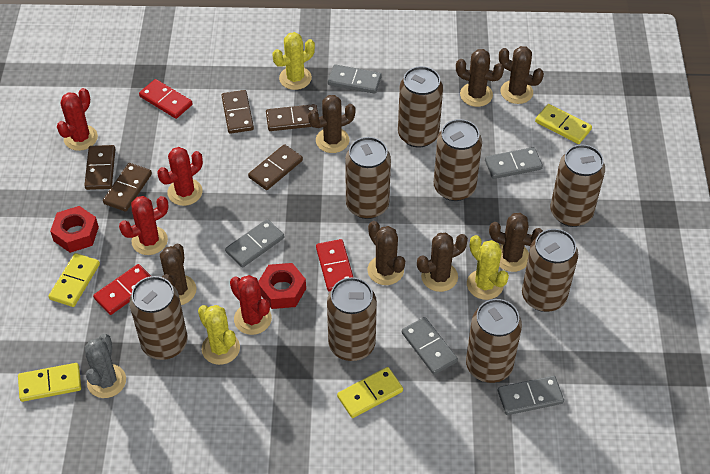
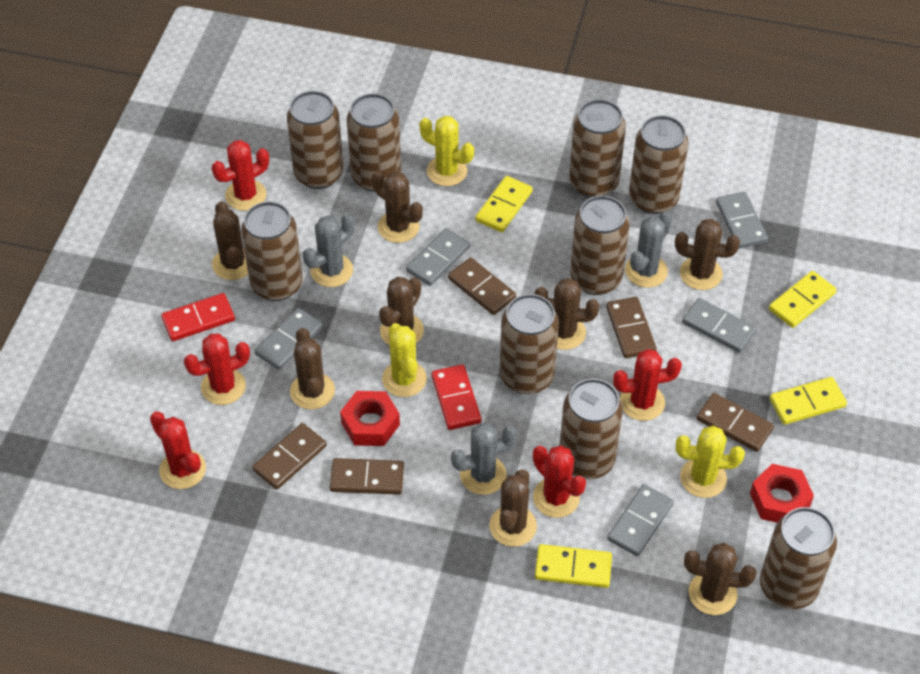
brown cactus: 7 -> 8
brown can: 8 -> 9
grey cactus: 1 -> 3
red cactus: 4 -> 5
red domino: 3 -> 2

